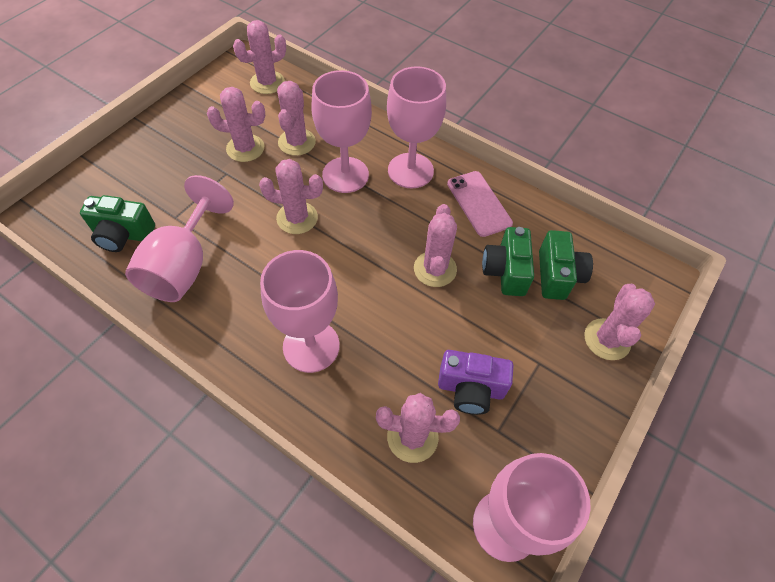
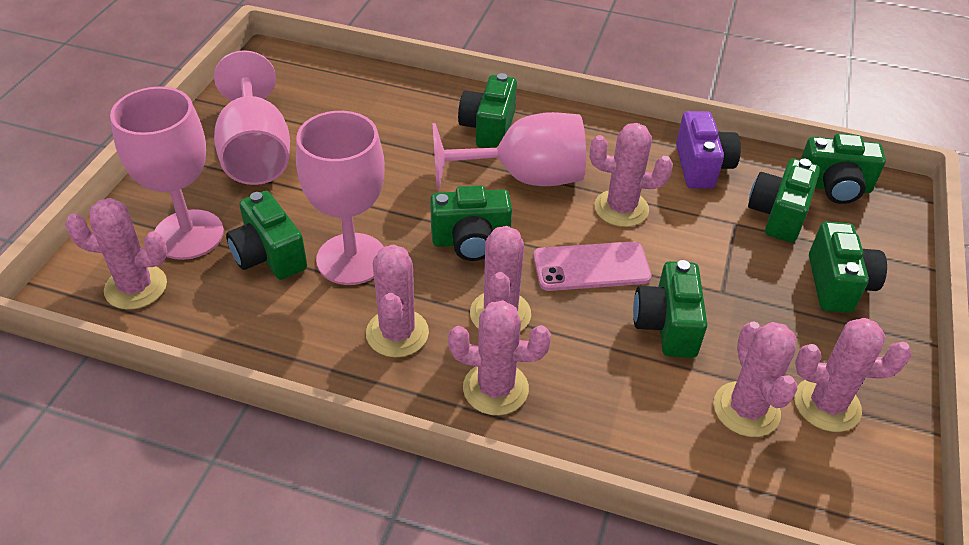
green camera: 3 -> 7
pink goblet: 5 -> 4

